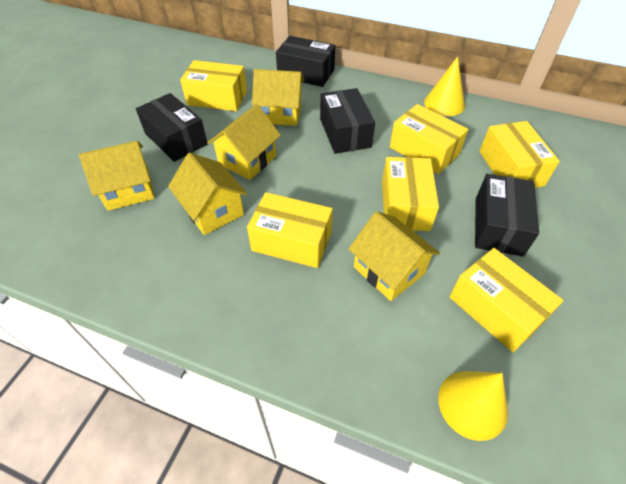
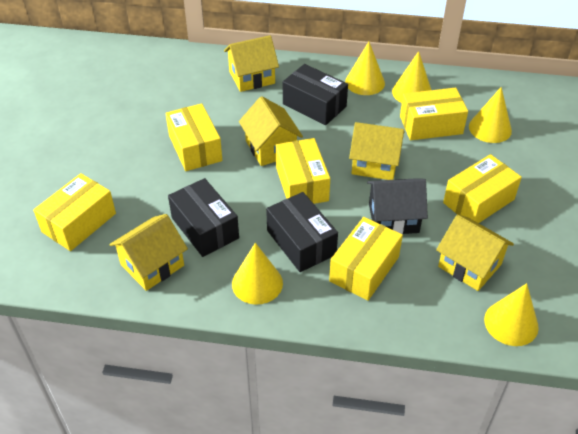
black box: 4 -> 3
black house: 0 -> 1
yellow cone: 2 -> 5

